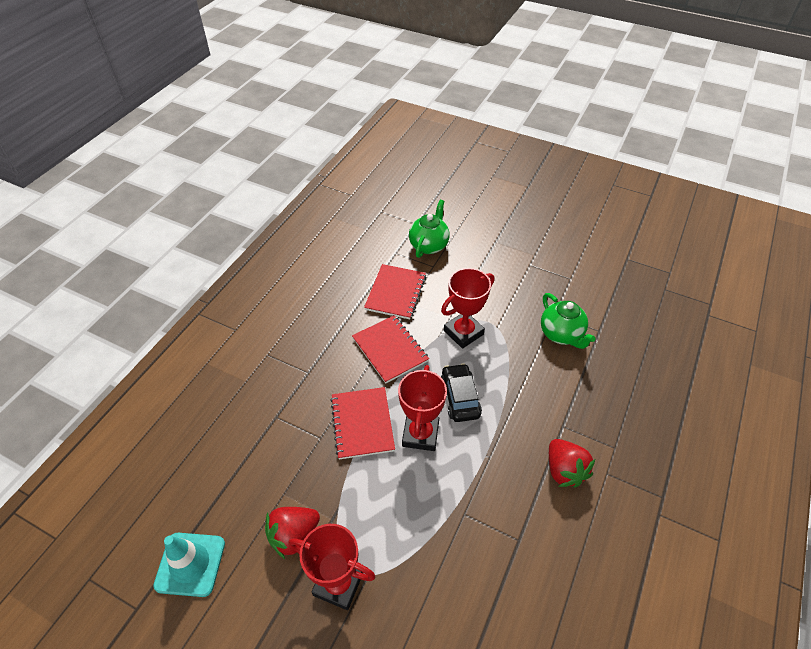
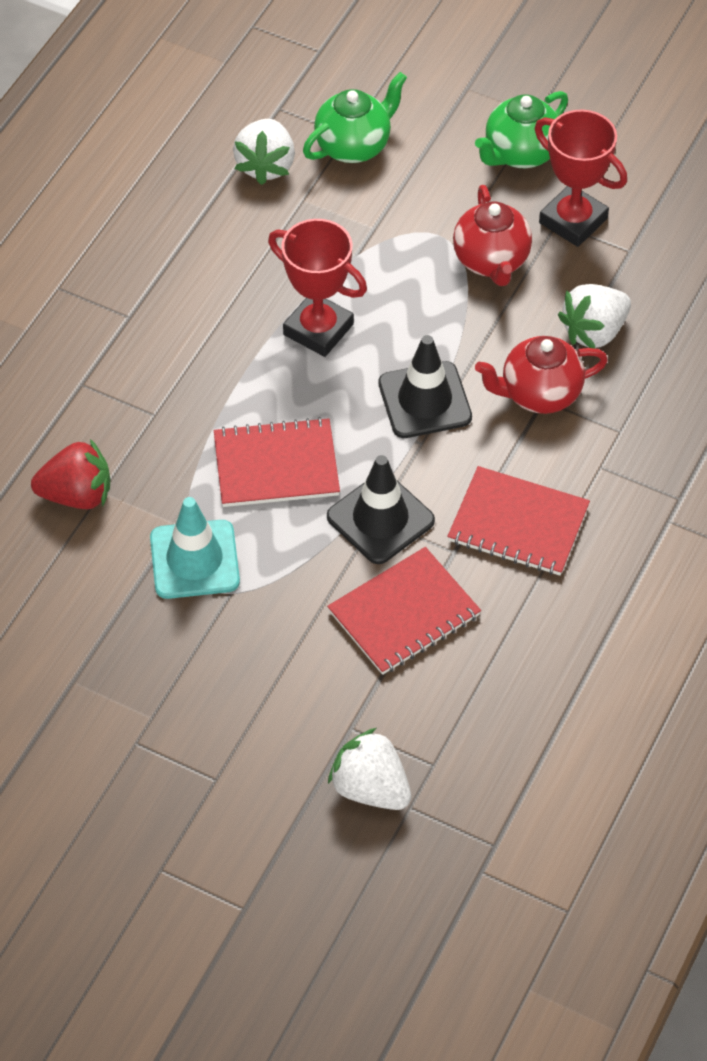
black car: 1 -> 0
black traffic cone: 0 -> 2
red strawberry: 2 -> 1
red teapot: 0 -> 2
red trophy: 3 -> 2
white strawberry: 0 -> 3

